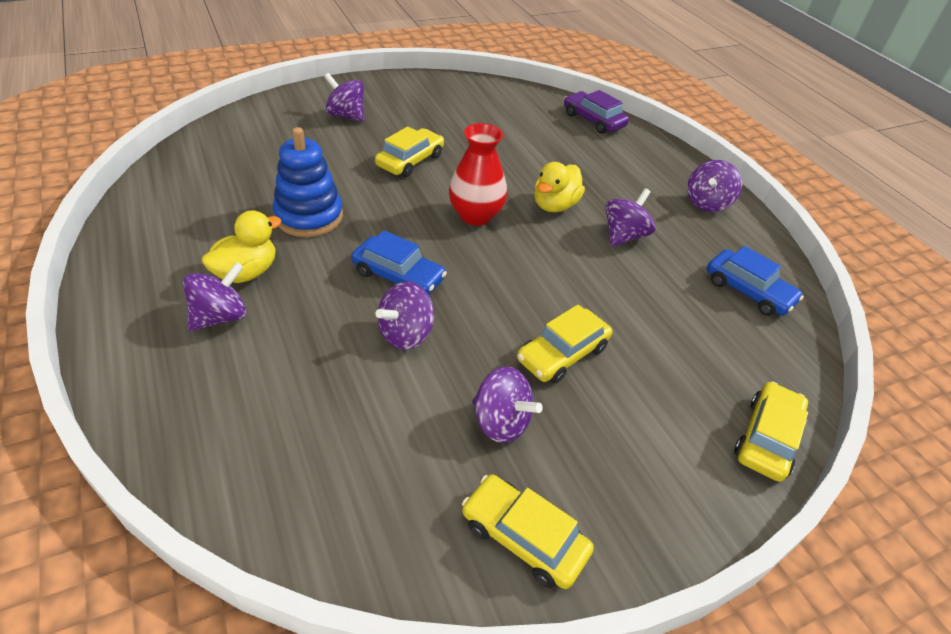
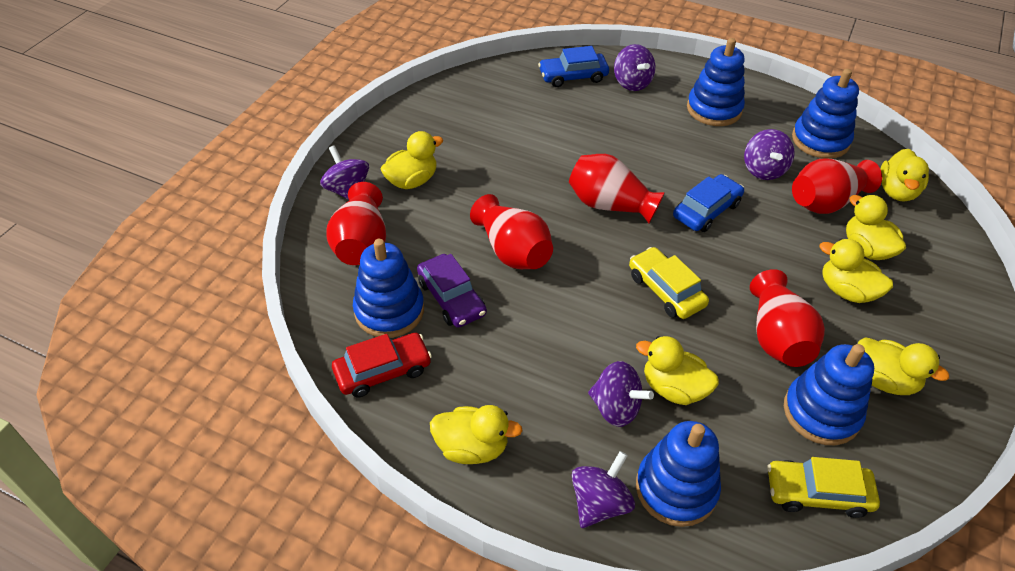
blue stacking toy: 1 -> 5
purple spinning top: 6 -> 5
red car: 0 -> 1
red vase: 1 -> 5
yellow car: 4 -> 2
yellow duck: 2 -> 7

